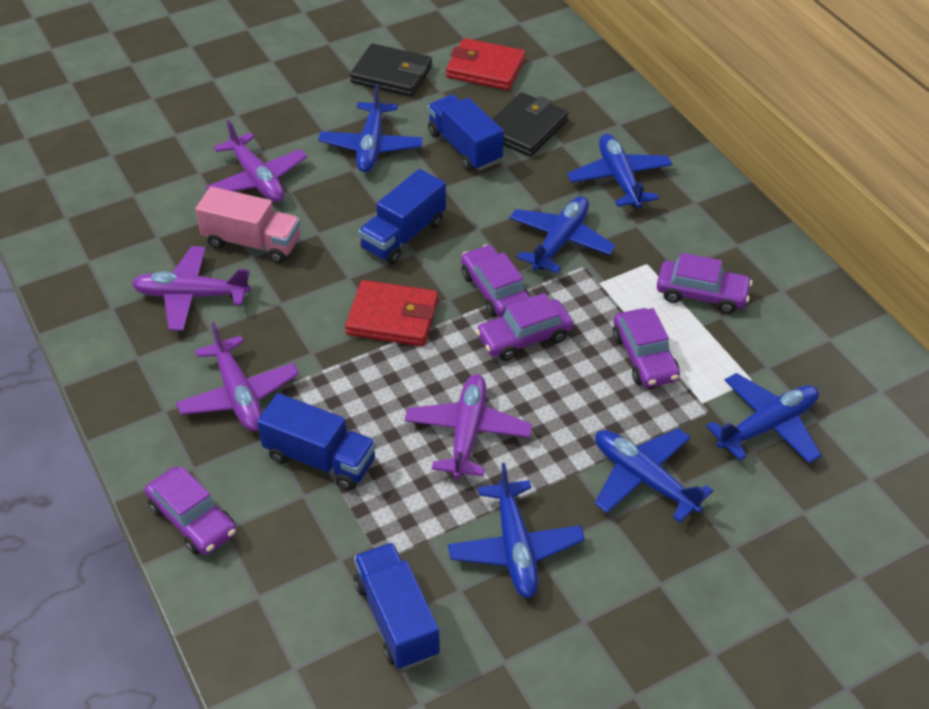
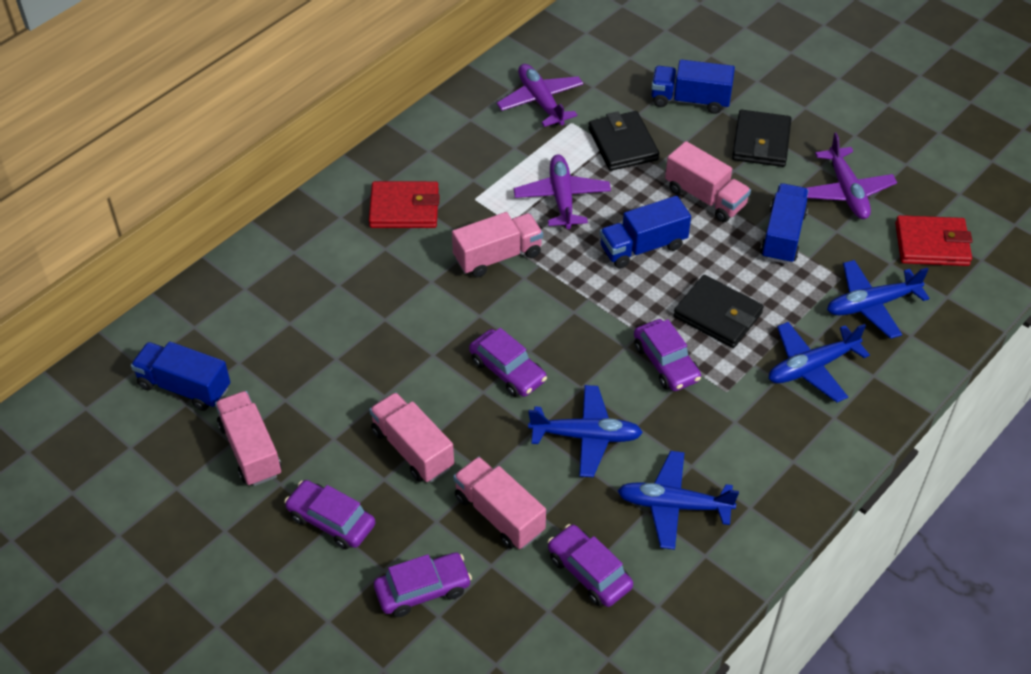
black wallet: 2 -> 3
blue plane: 6 -> 4
pink truck: 1 -> 5
purple plane: 4 -> 3

